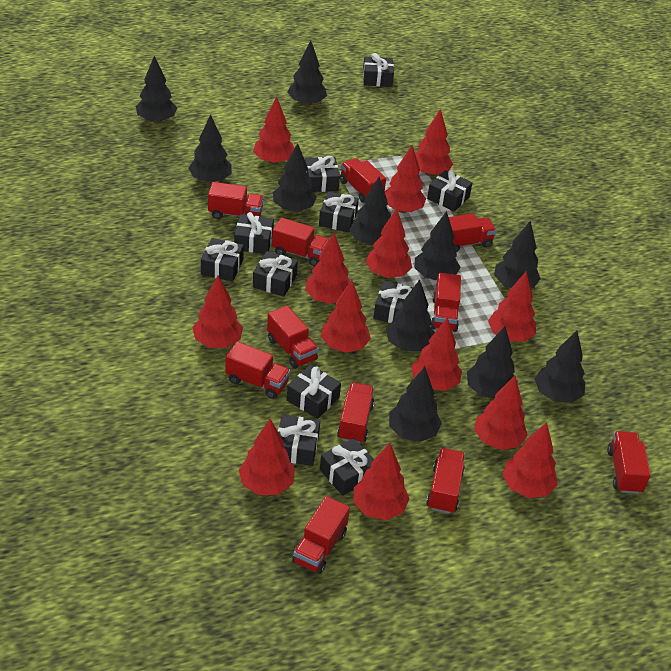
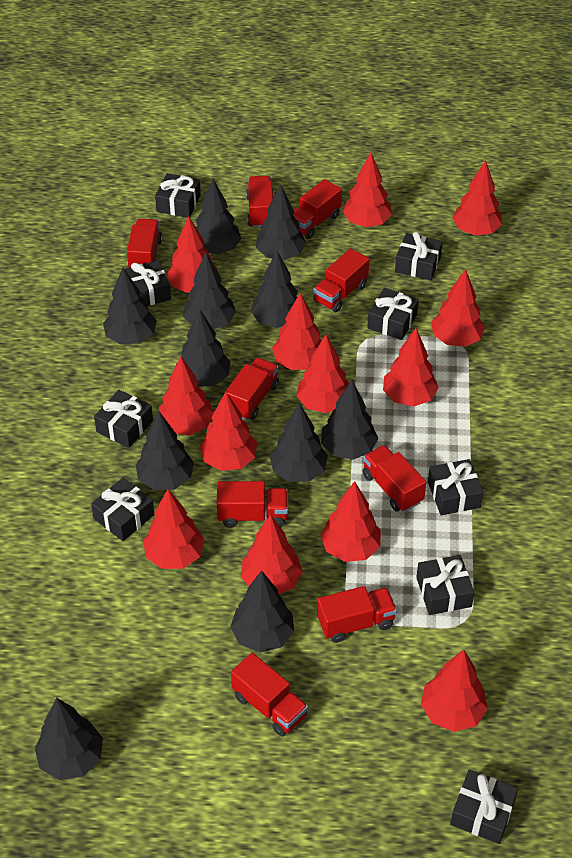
black gift: 11 -> 9
red truck: 11 -> 9

